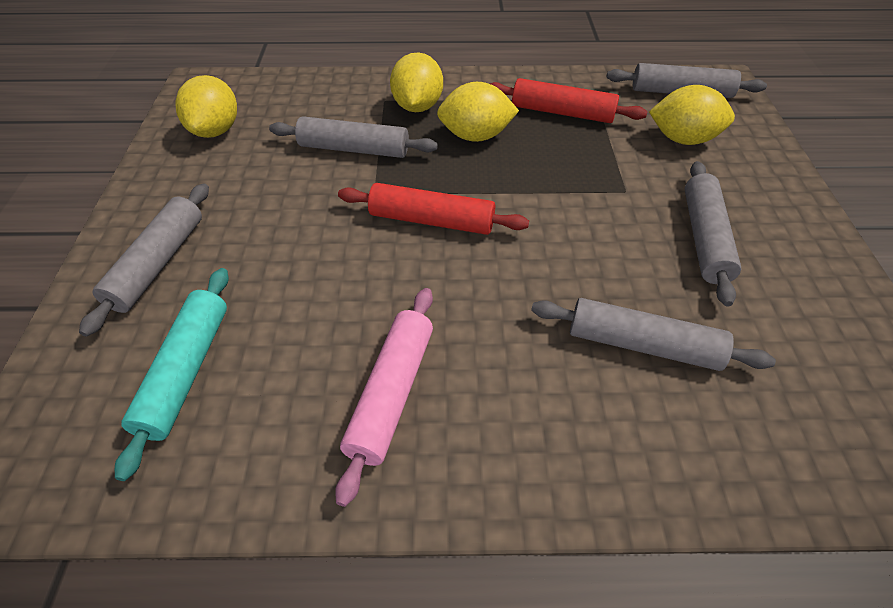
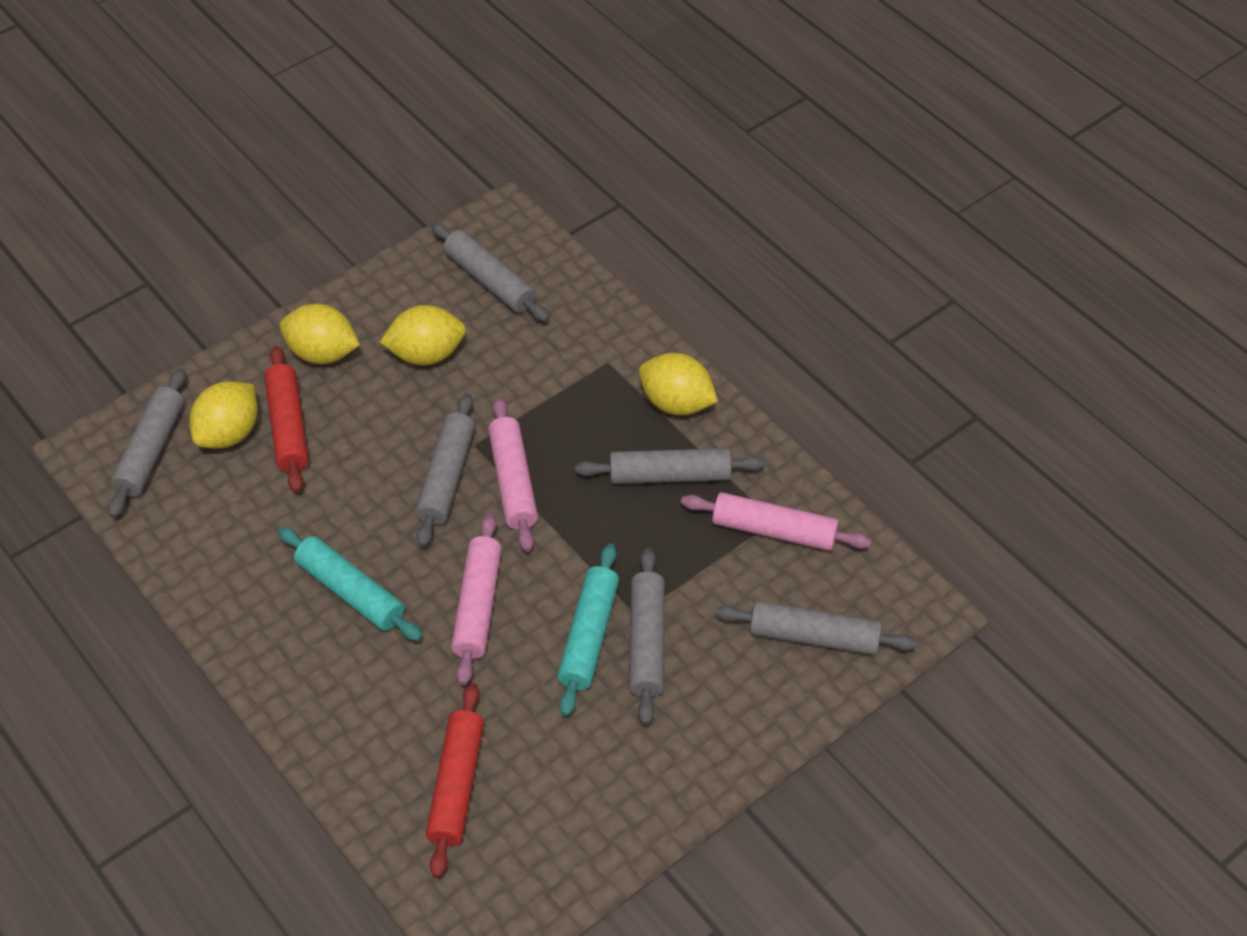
grey rolling pin: 5 -> 6
pink rolling pin: 1 -> 3
turquoise rolling pin: 1 -> 2

